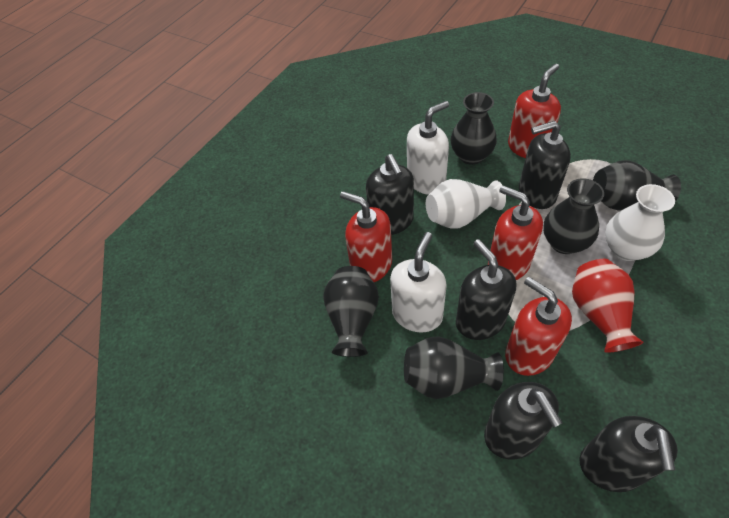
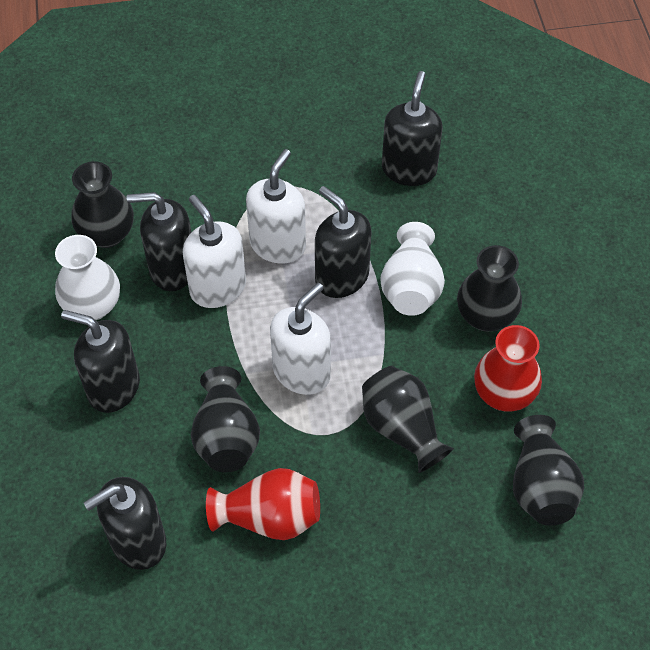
red soap dispenser: 4 -> 0
red vase: 1 -> 2
white soap dispenser: 2 -> 3

